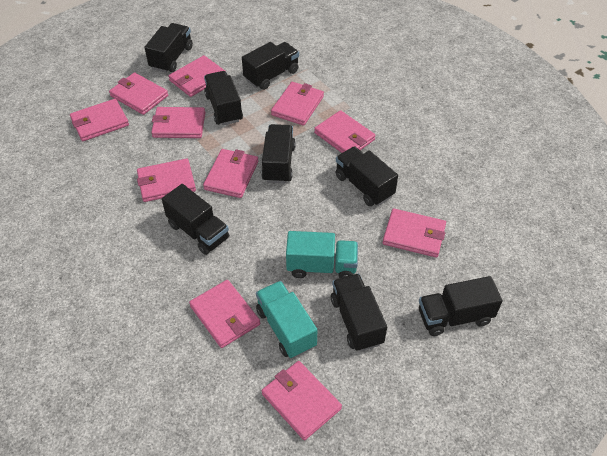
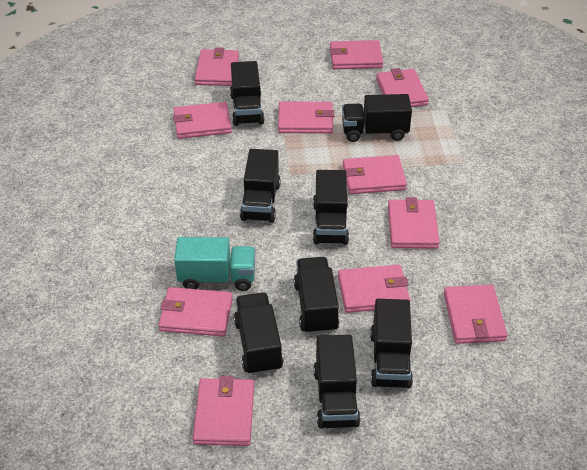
turquoise truck: 2 -> 1

